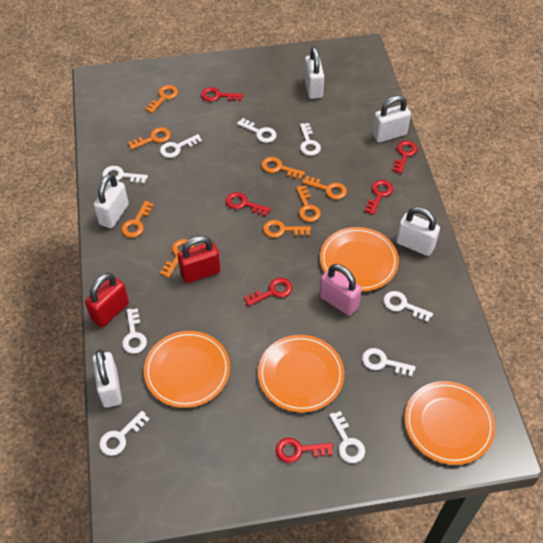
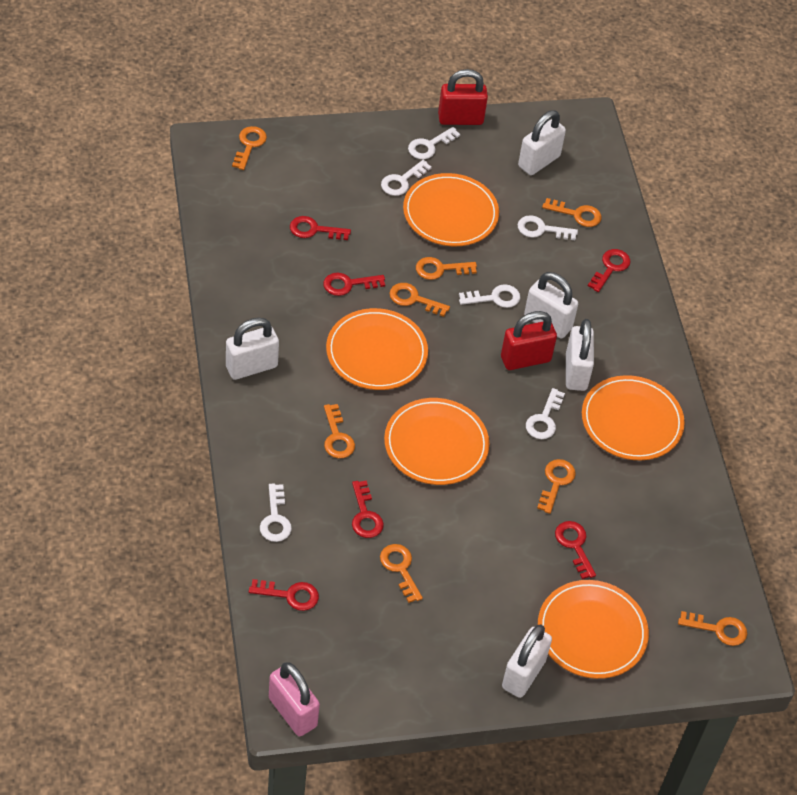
orange plate: 4 -> 5
white key: 9 -> 6

